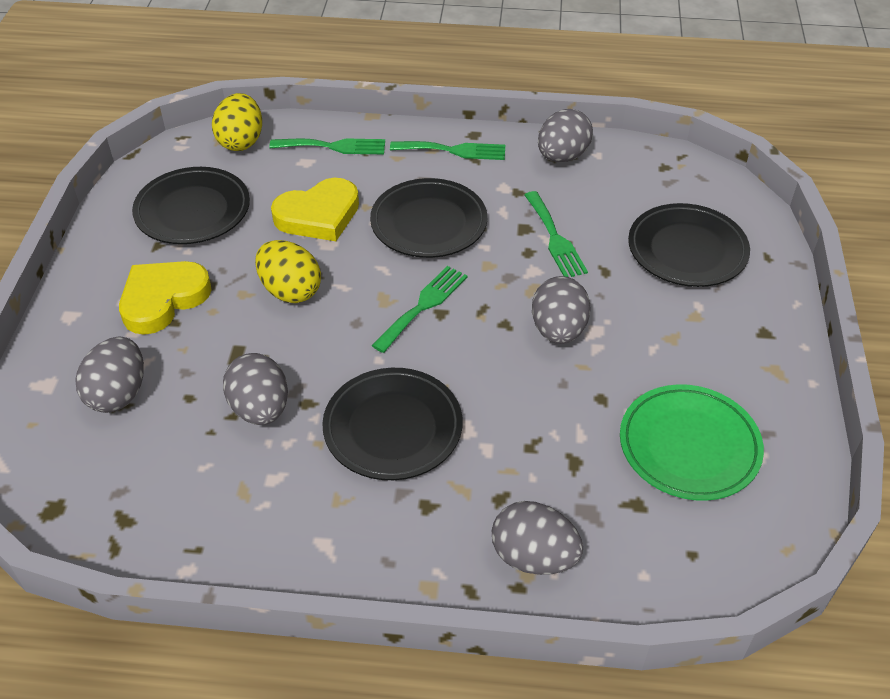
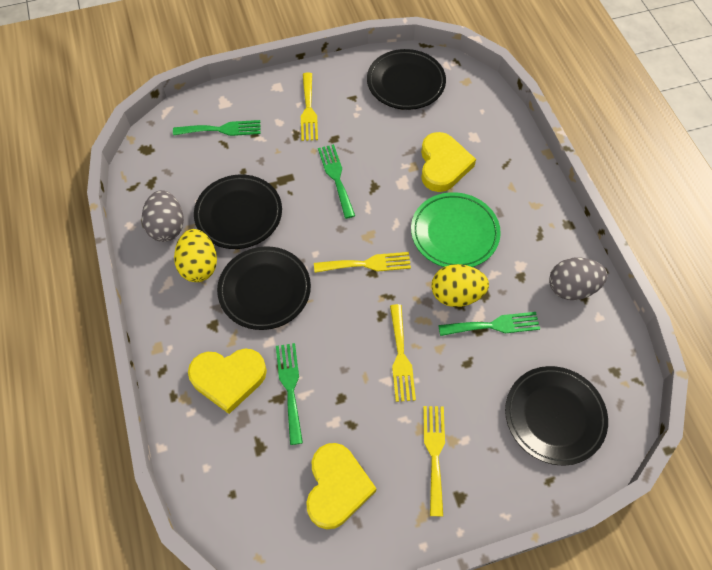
grey egg: 5 -> 2
yellow fork: 0 -> 4
yellow heart: 2 -> 3

